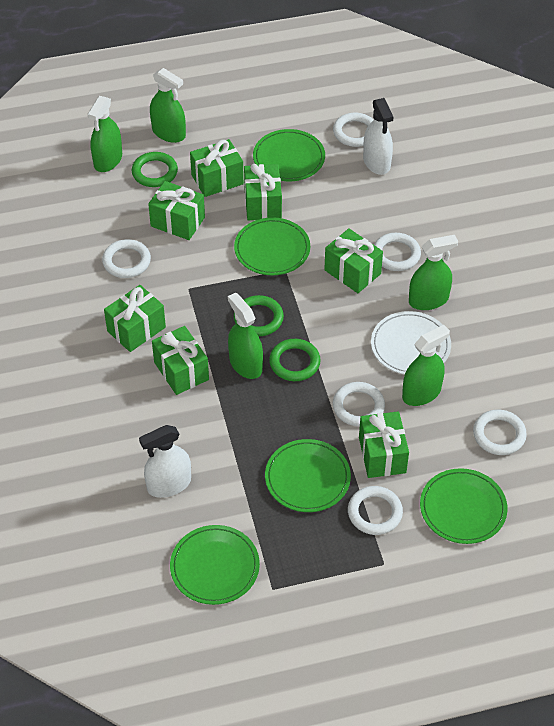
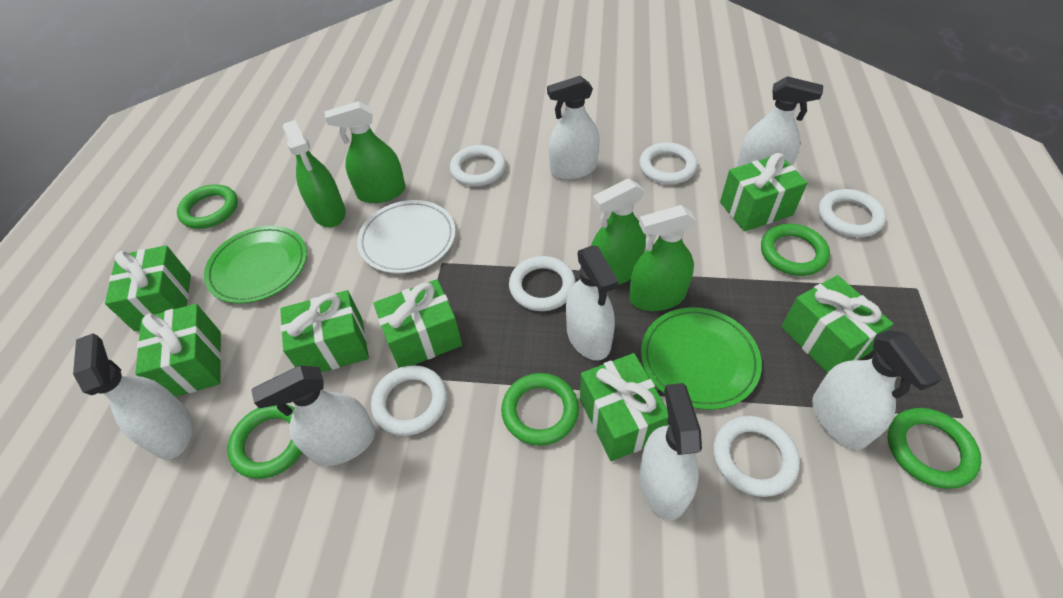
green plate: 5 -> 2
green ring: 3 -> 5
green spray bottle: 5 -> 4
white spray bottle: 2 -> 7

